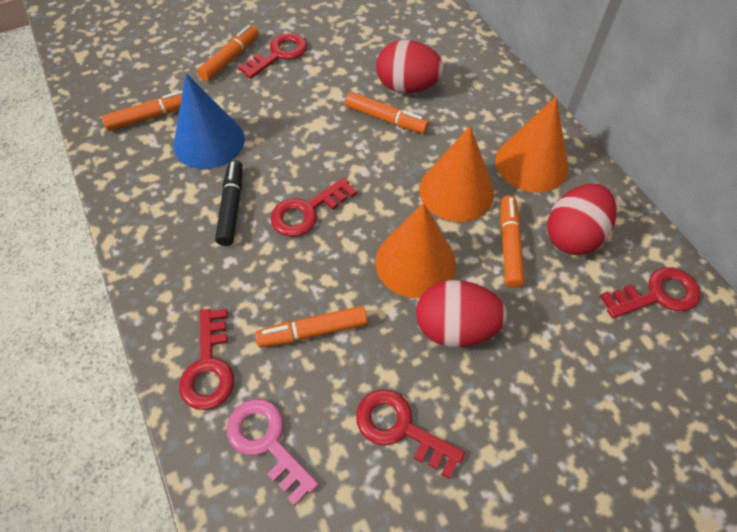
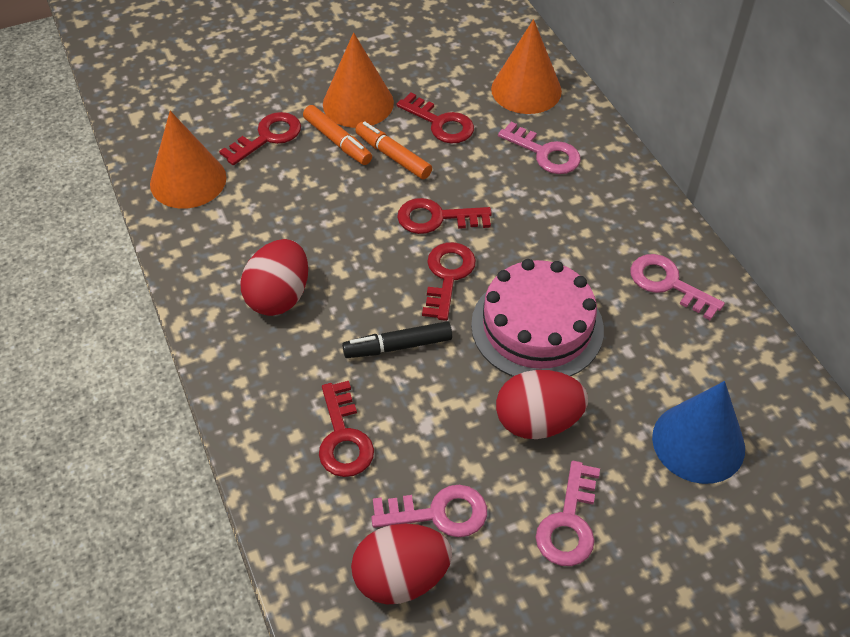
orange marker: 5 -> 2
pink cake: 0 -> 1
pink key: 1 -> 4

